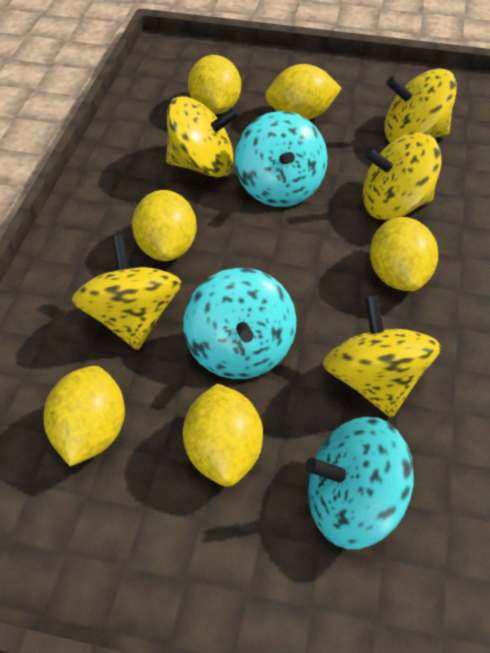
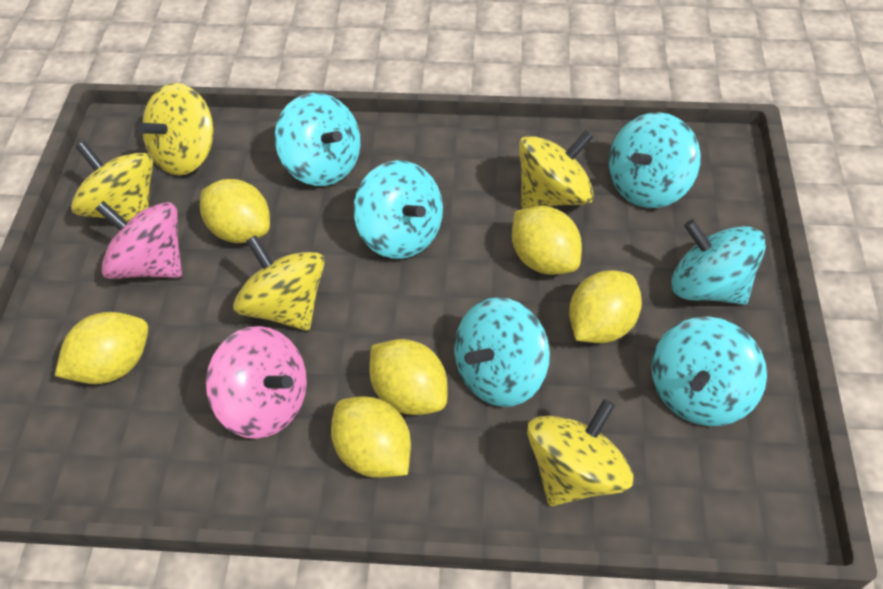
pink spinning top: 0 -> 2
turquoise spinning top: 3 -> 6

